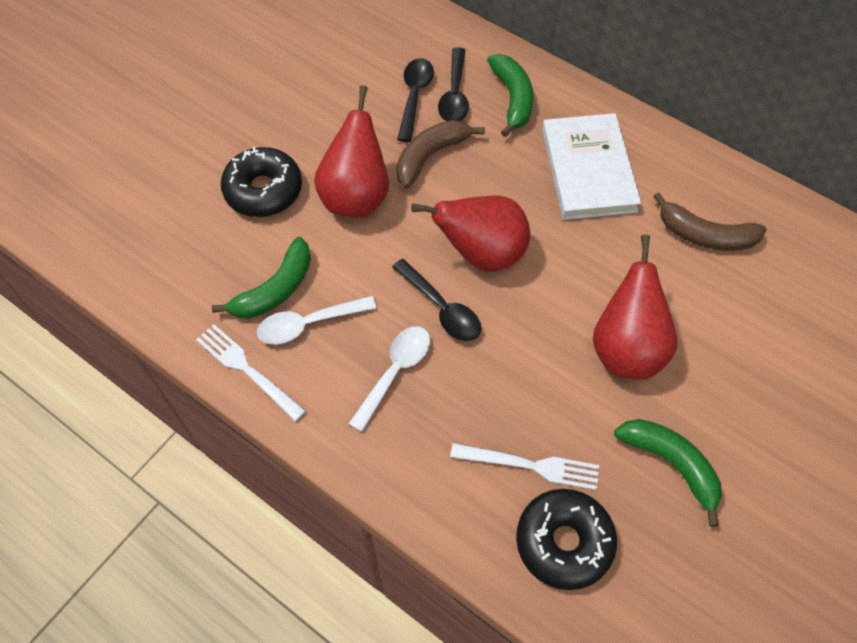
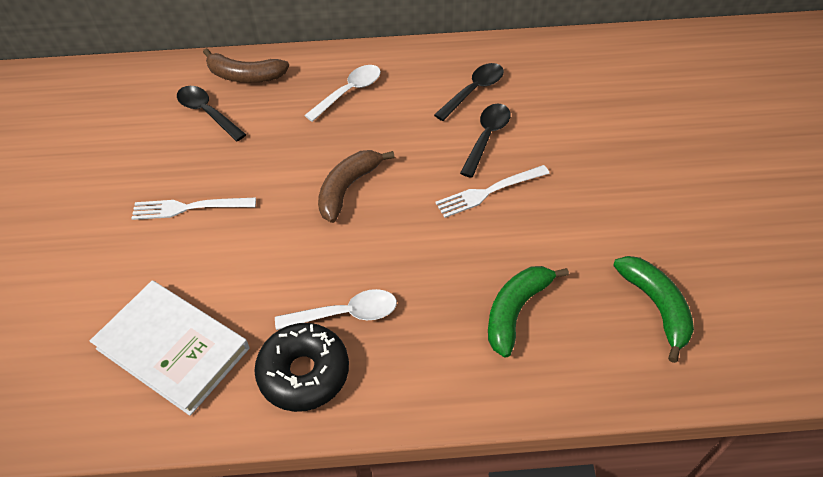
black donut: 2 -> 1
green banana: 3 -> 2
red pear: 3 -> 0

